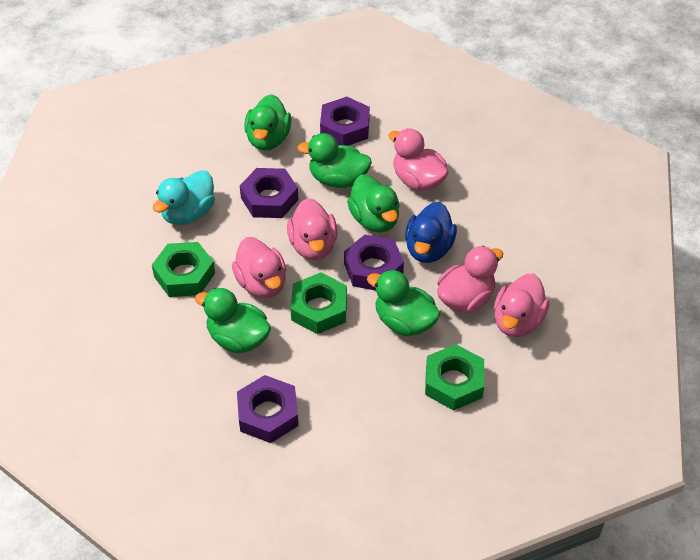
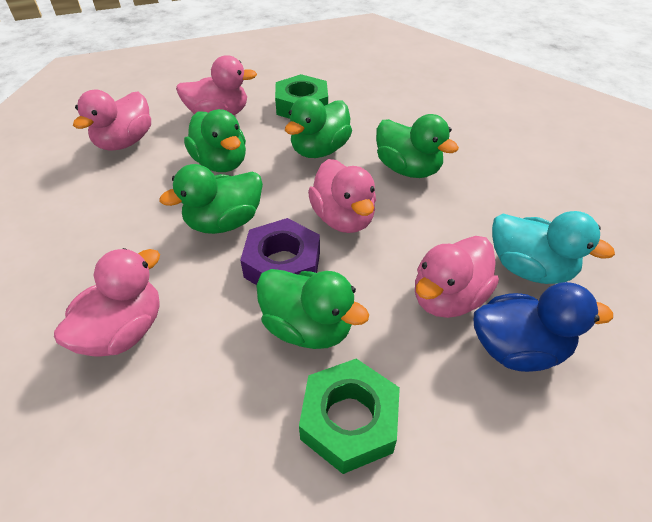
green nut: 3 -> 2
purple nut: 4 -> 1

